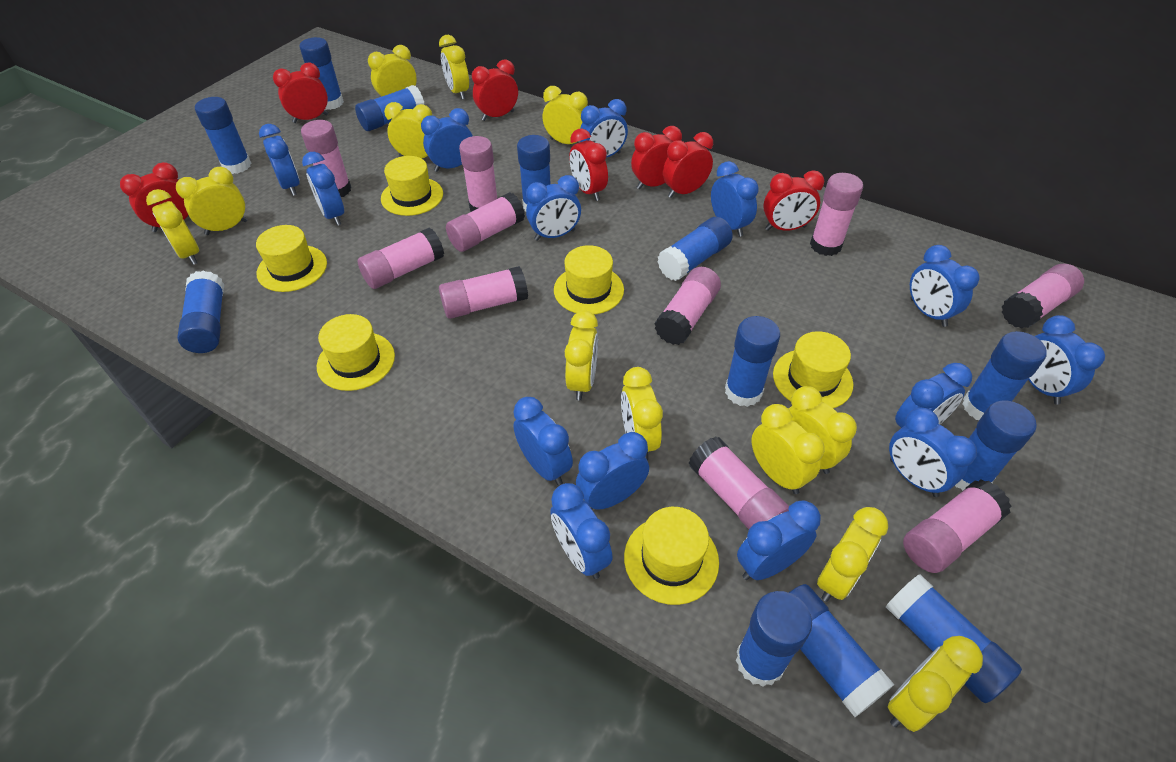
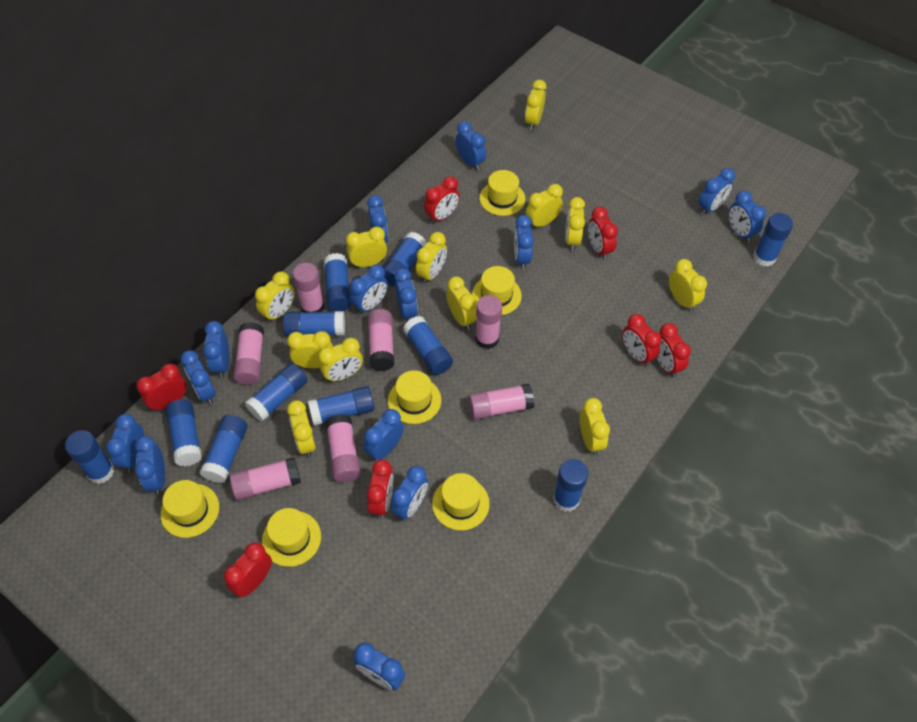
blue glue stick: 12 -> 11
pink glue stick: 10 -> 7

